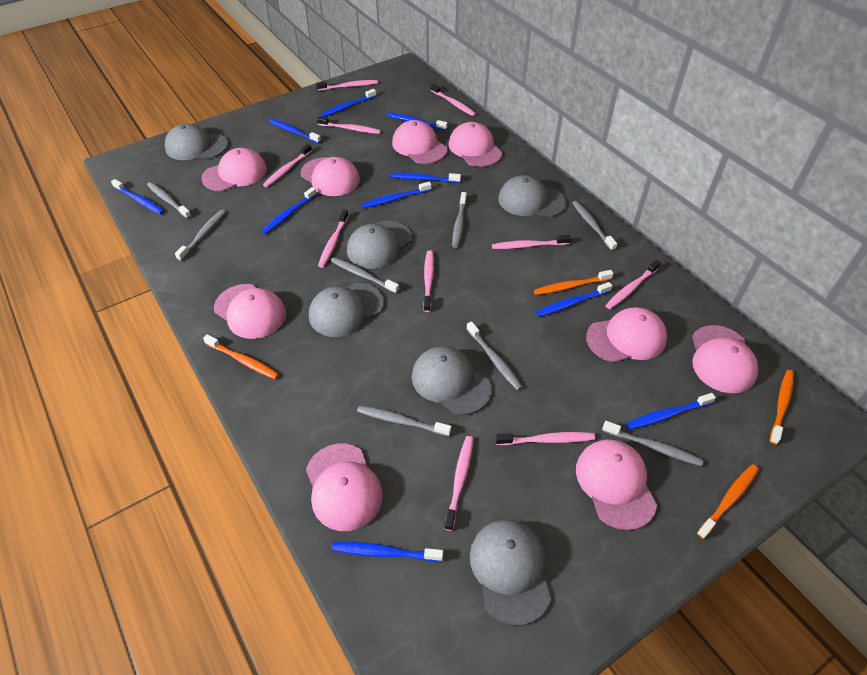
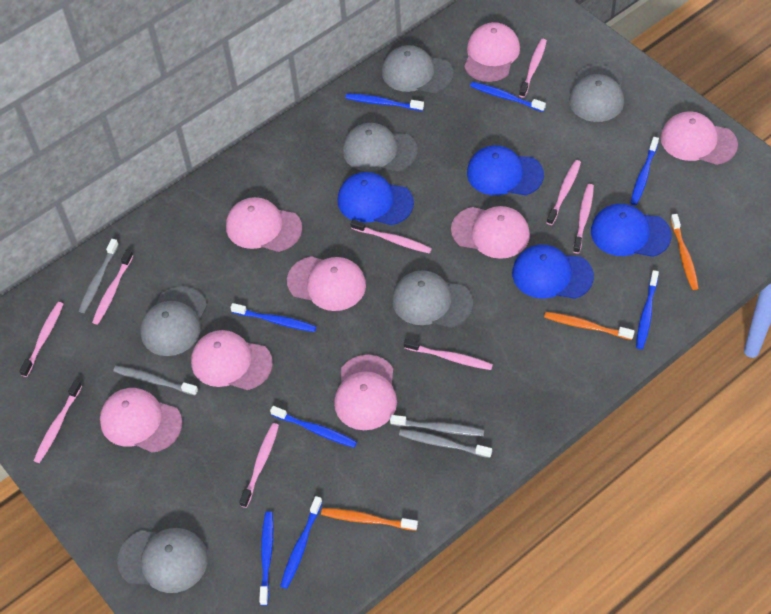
blue cap: 0 -> 4
blue toothbrush: 10 -> 8
grey toothbrush: 8 -> 4
orange toothbrush: 4 -> 3
pink cap: 9 -> 8
pink toothbrush: 10 -> 9

